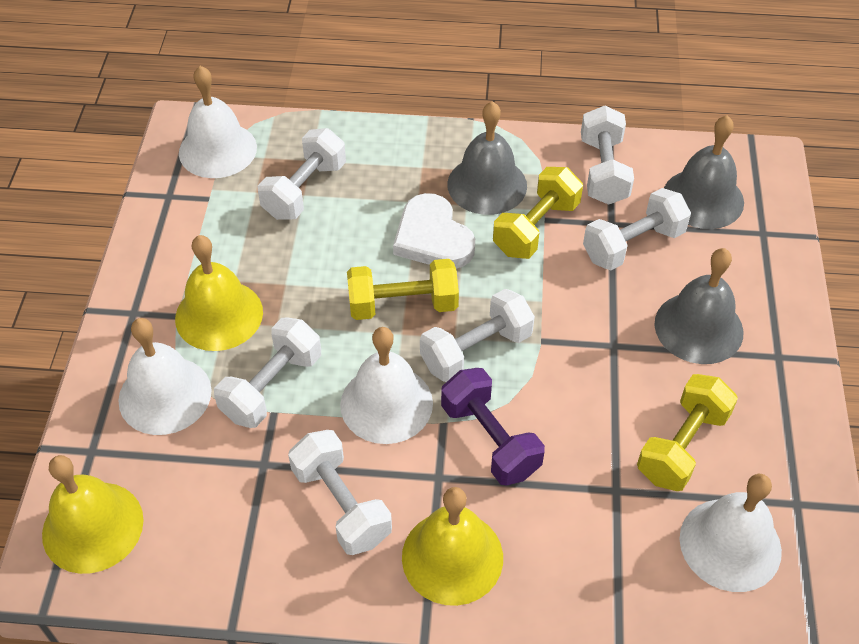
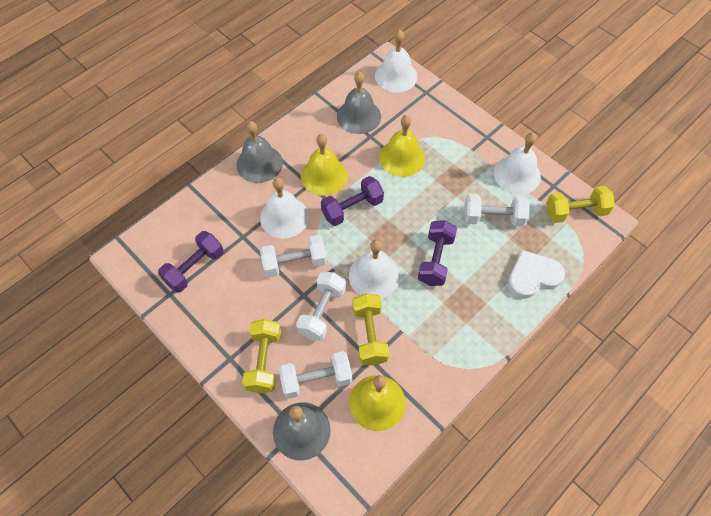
purple dumbbell: 1 -> 3
white dumbbell: 6 -> 4

